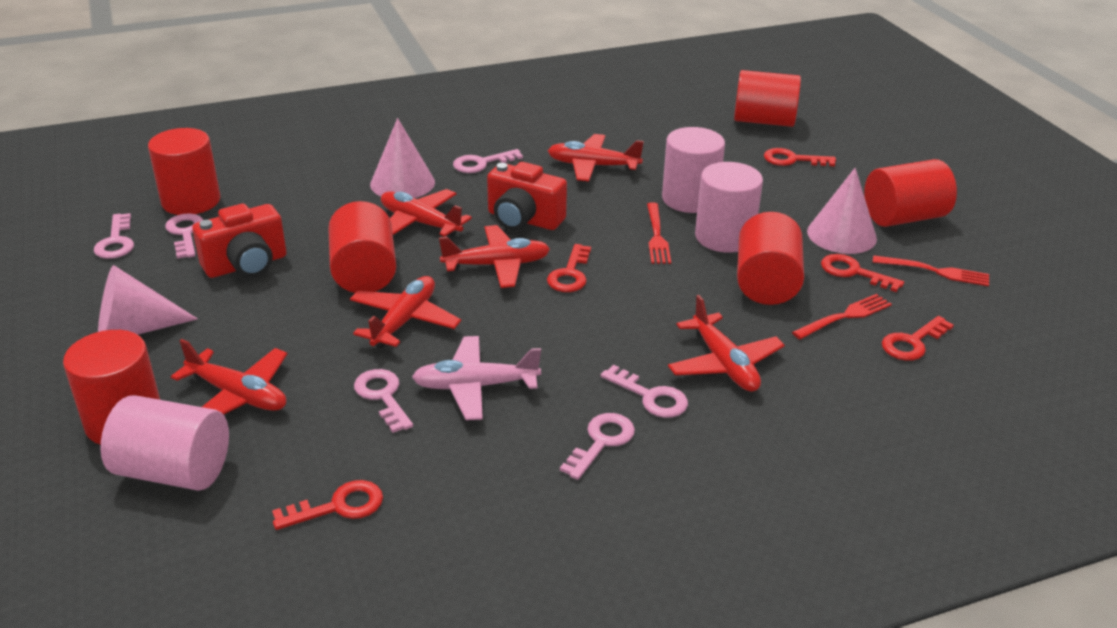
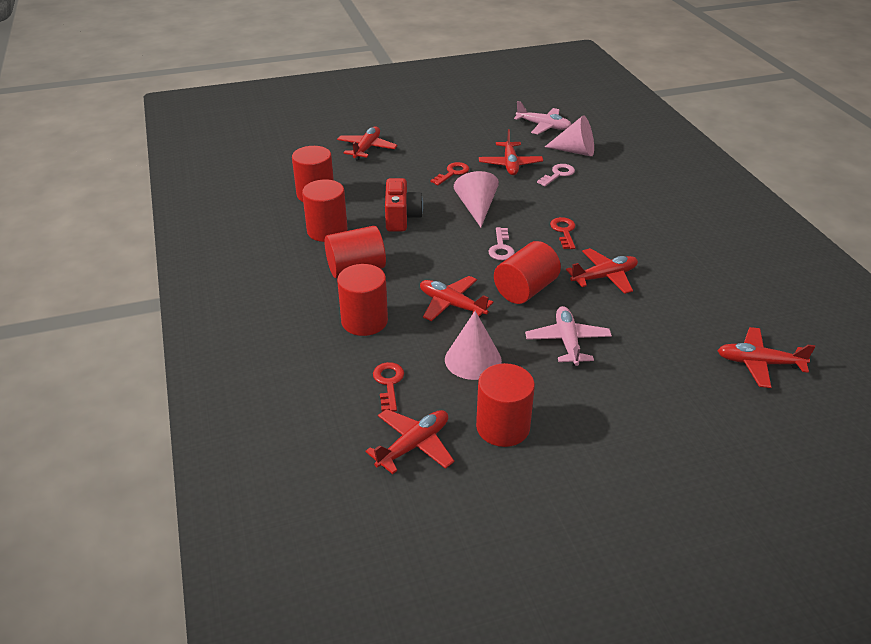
pink cylinder: 3 -> 0
pink key: 6 -> 2
pink plane: 1 -> 2
red camera: 2 -> 1
red fork: 3 -> 0
red key: 5 -> 3

